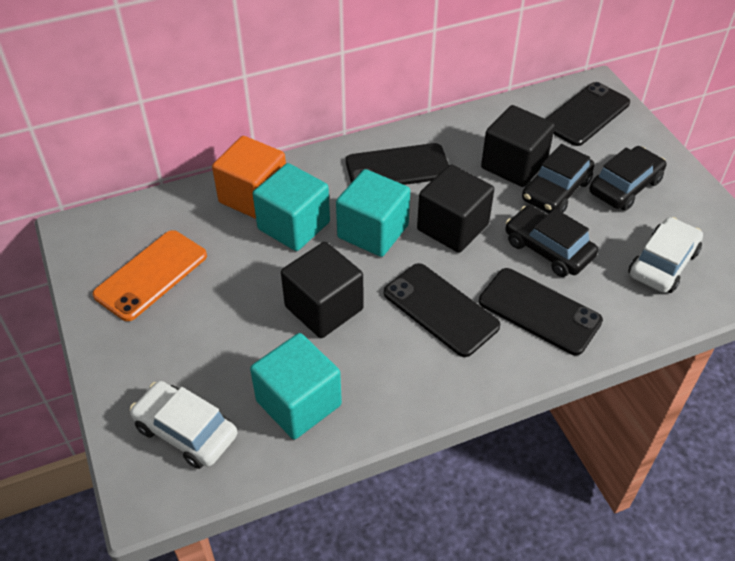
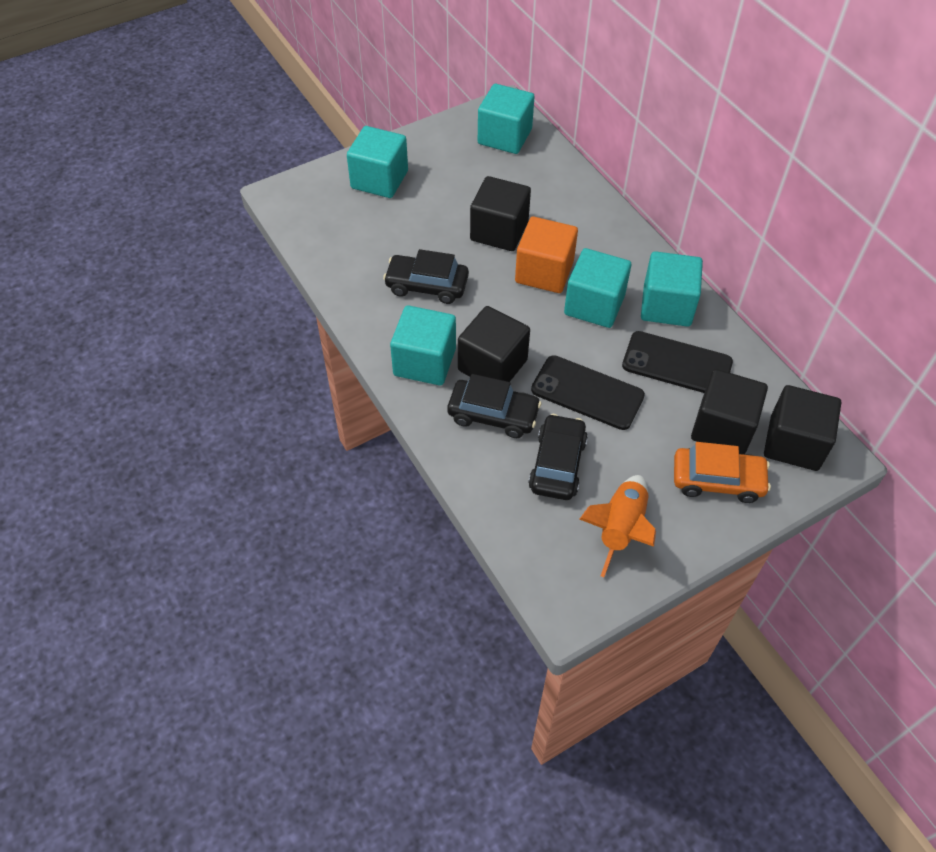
black cube: 3 -> 4
black phone: 4 -> 2
orange car: 0 -> 1
orange phone: 1 -> 0
orange rocket: 0 -> 1
turquoise cube: 3 -> 5
white car: 2 -> 0

